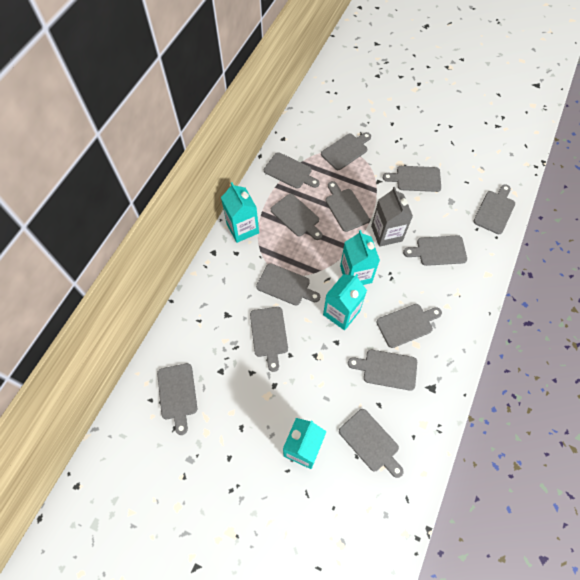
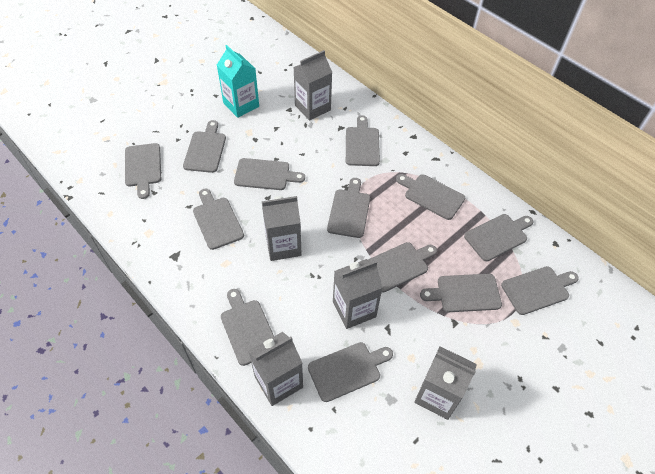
grey carton: 1 -> 5
turquoise carton: 4 -> 1

